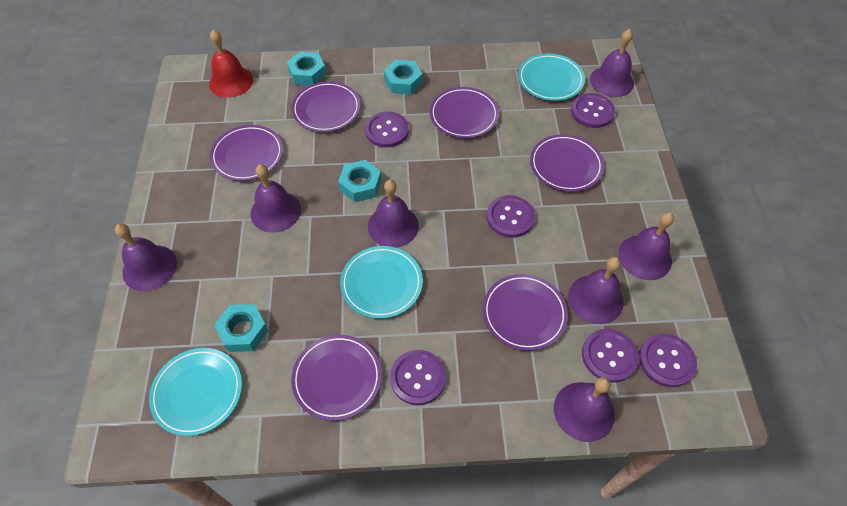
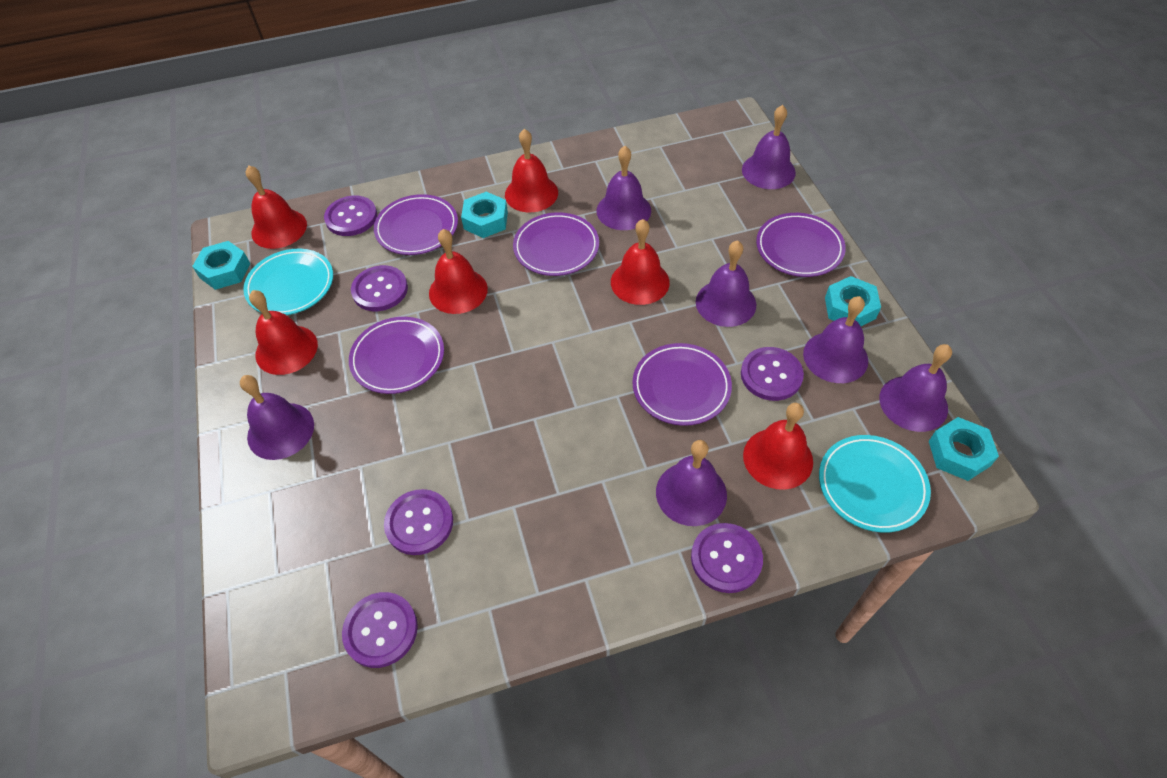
purple plate: 6 -> 5
red bell: 1 -> 6
turquoise plate: 3 -> 2

